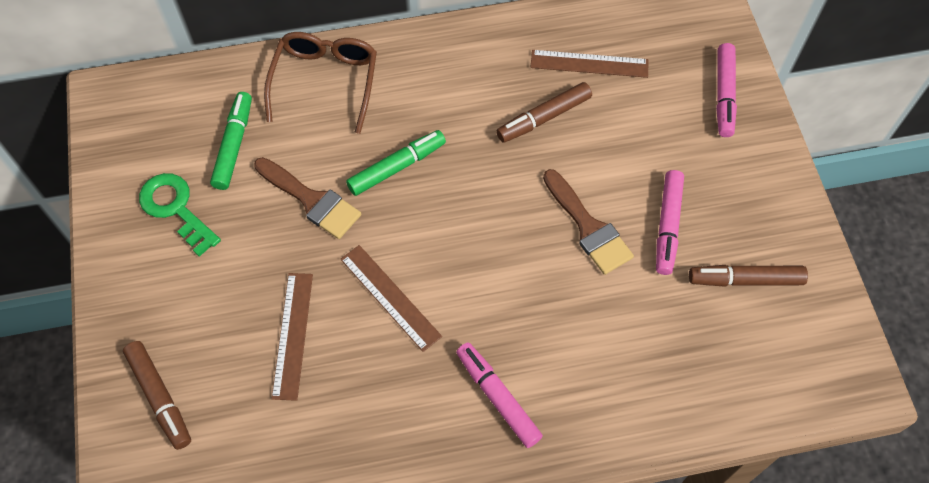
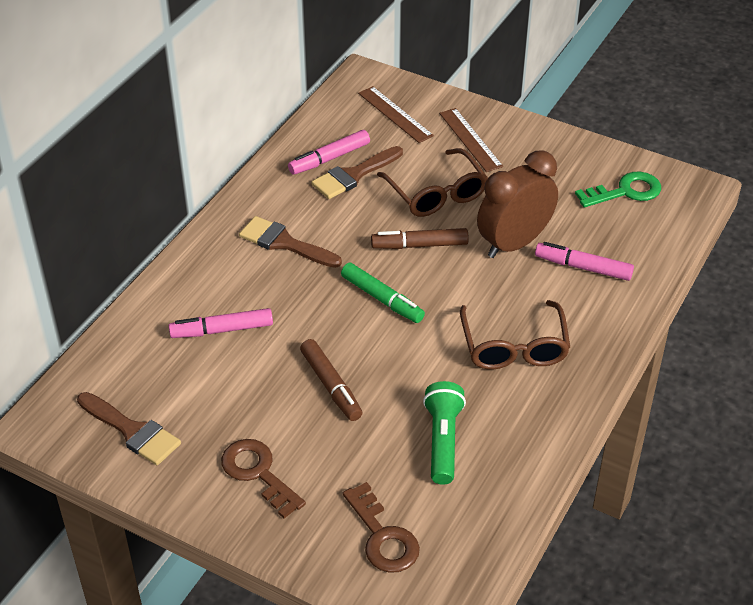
brown brush: 2 -> 3
brown clock: 0 -> 1
brown glasses: 1 -> 2
brown key: 0 -> 2
brown marker: 3 -> 2
brown ruler: 3 -> 2
green flashlight: 0 -> 1
green marker: 2 -> 1

